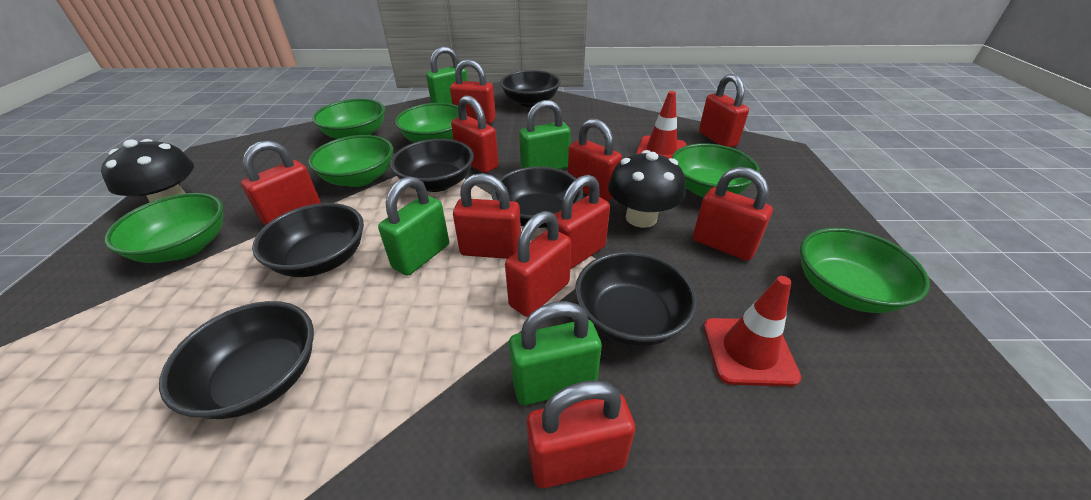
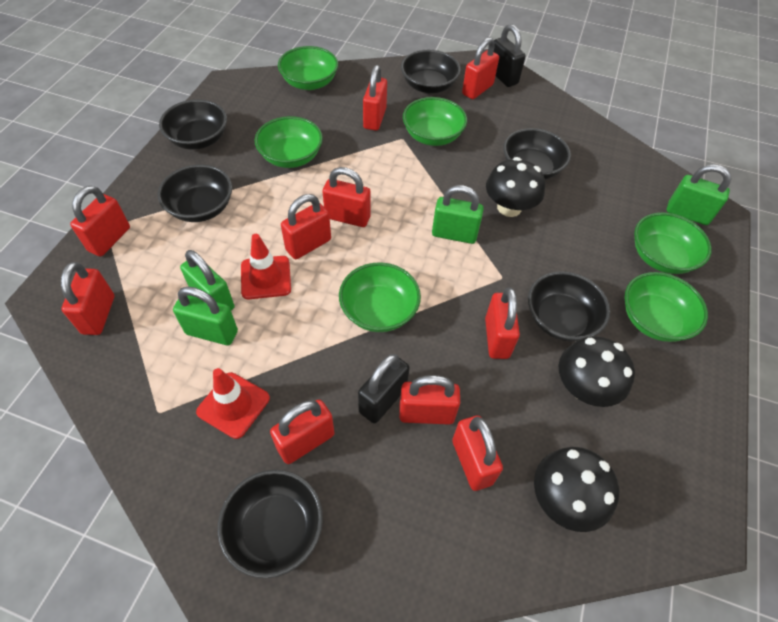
black mushroom: 2 -> 3
black padlock: 0 -> 2

